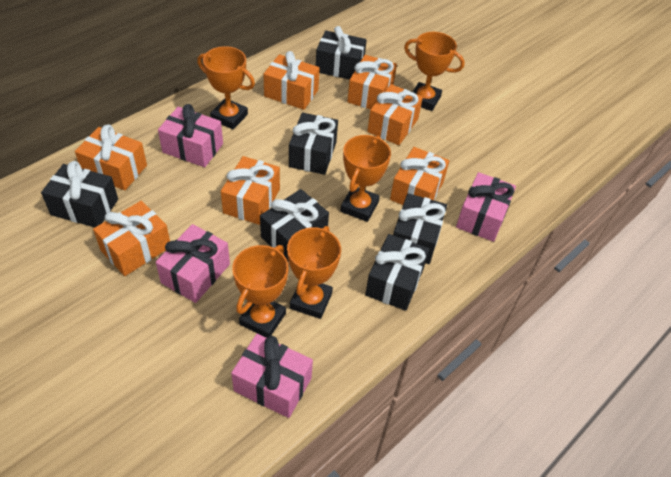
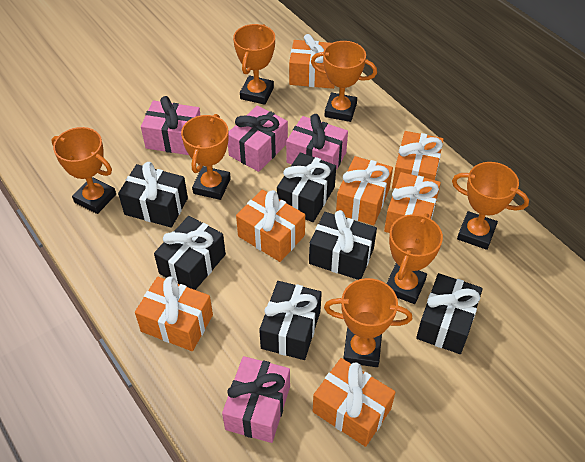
orange trophy: 5 -> 7

